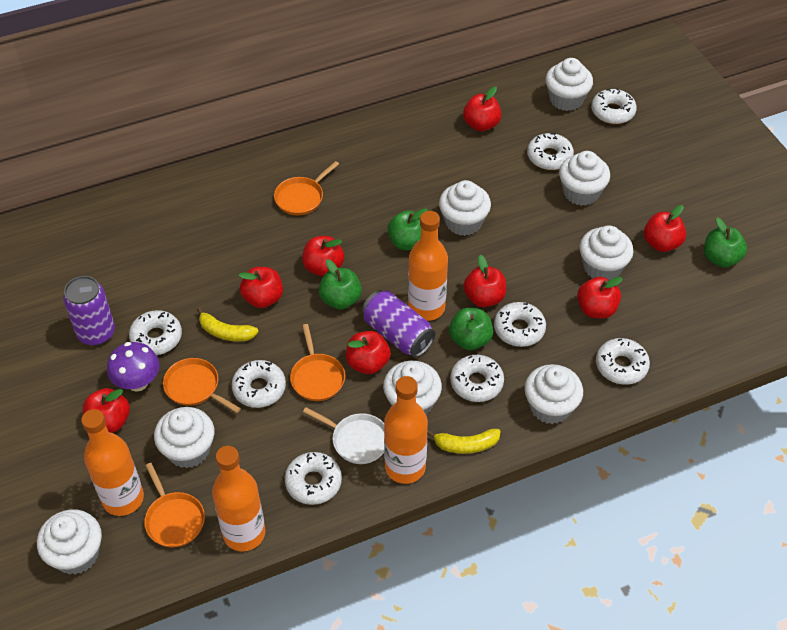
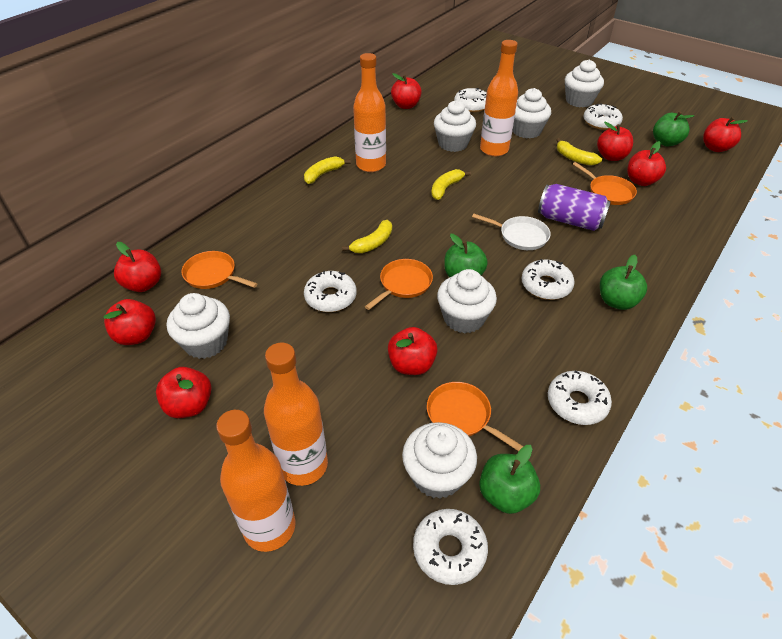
purple can: 2 -> 1
purple mushroom: 1 -> 0
white cupcake: 8 -> 6
white donut: 8 -> 6
yellow banana: 2 -> 4

